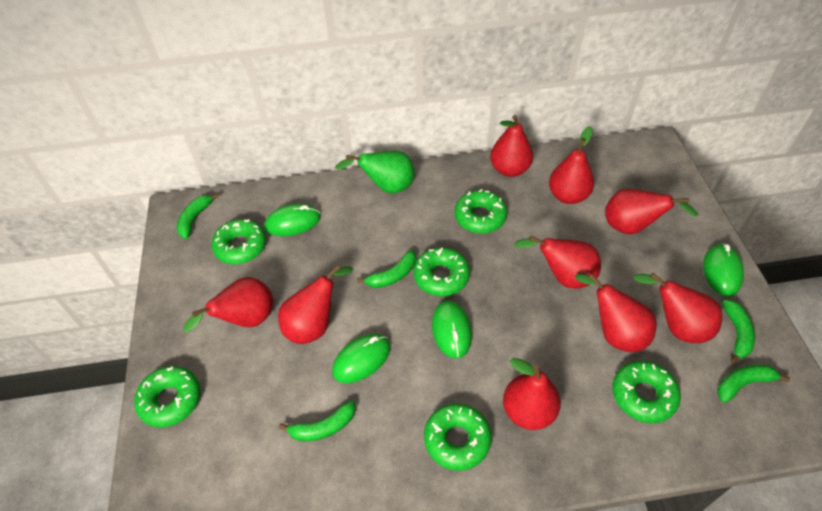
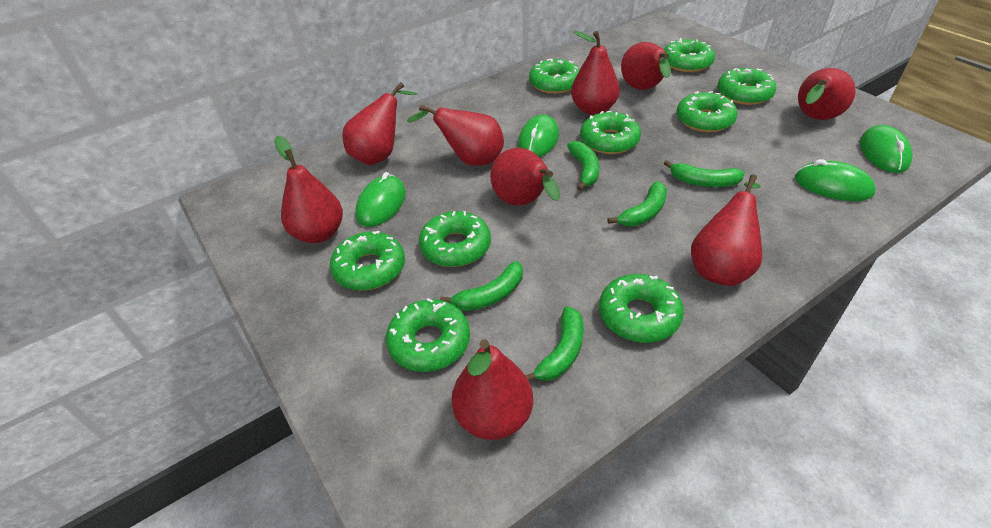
green donut: 6 -> 9
green pear: 1 -> 0

